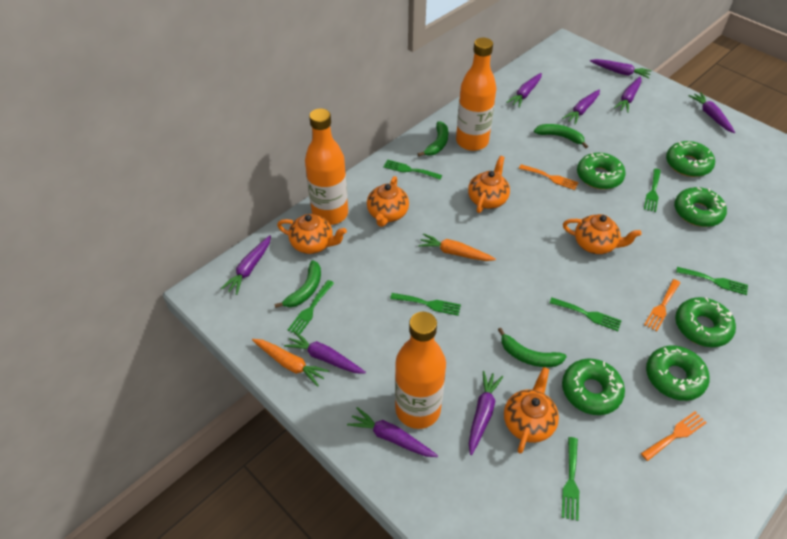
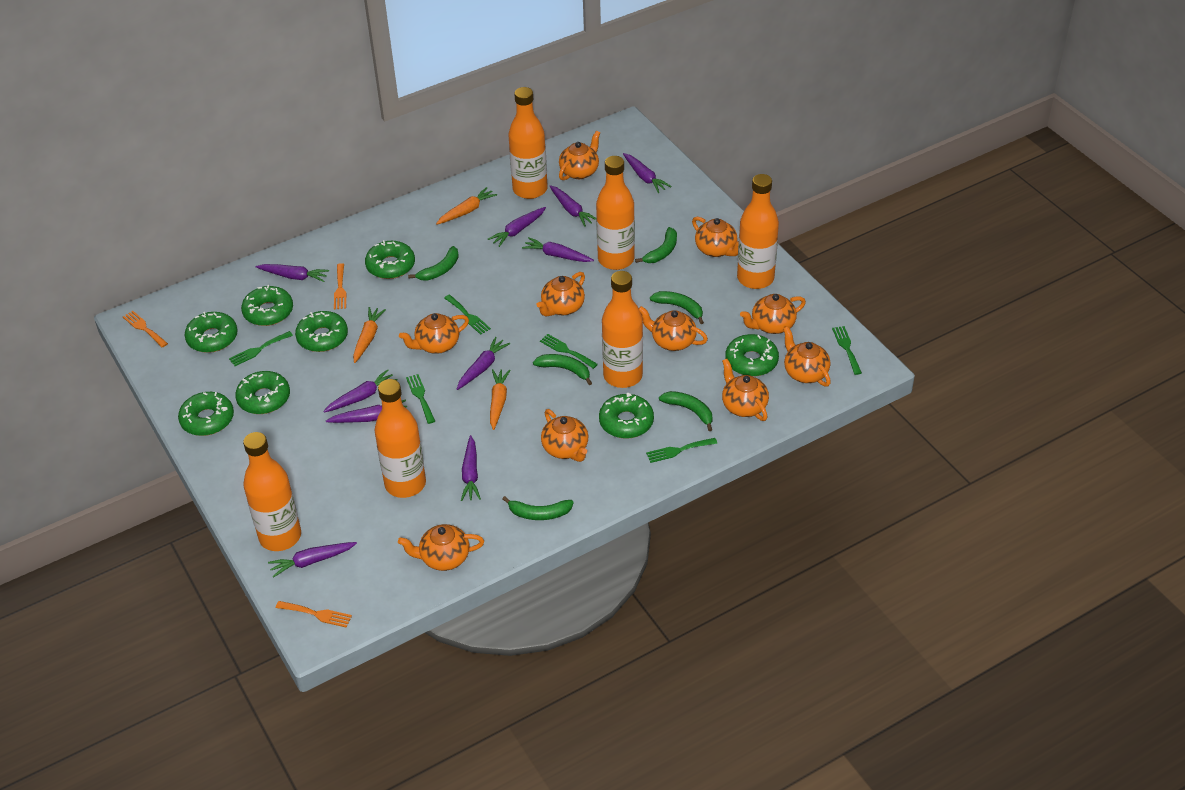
green banana: 4 -> 6
green donut: 6 -> 8
green fork: 7 -> 6
orange bottle: 3 -> 6
orange carrot: 2 -> 3
orange teapot: 5 -> 10
purple carrot: 9 -> 10

